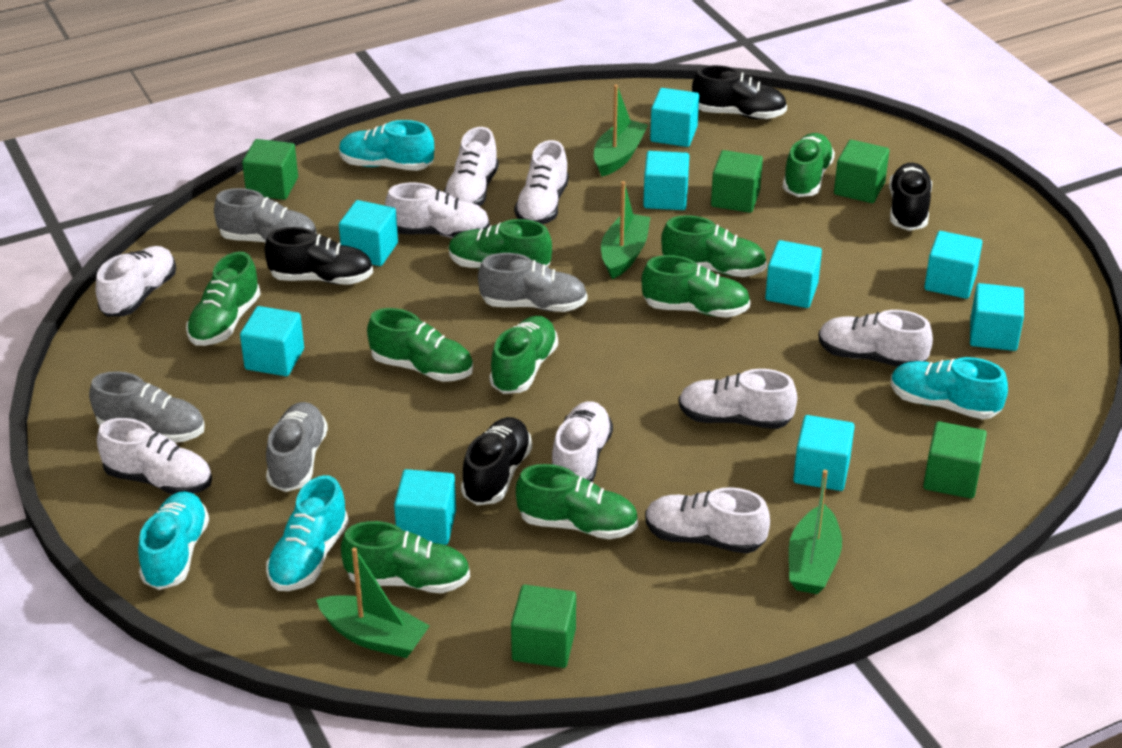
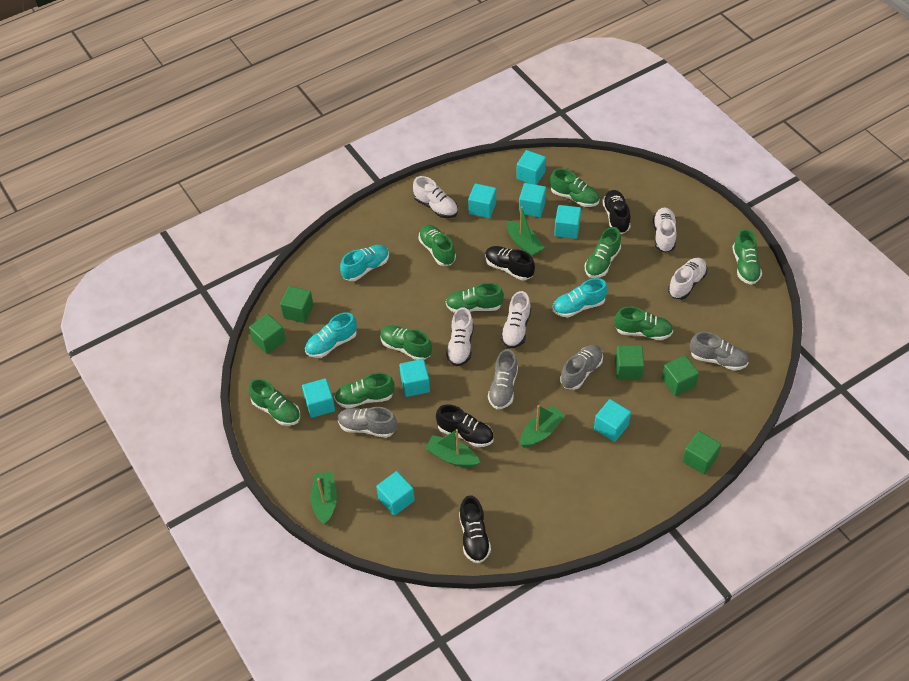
turquoise cube: 9 -> 8
turquoise shoe: 4 -> 3
white shoe: 9 -> 5

